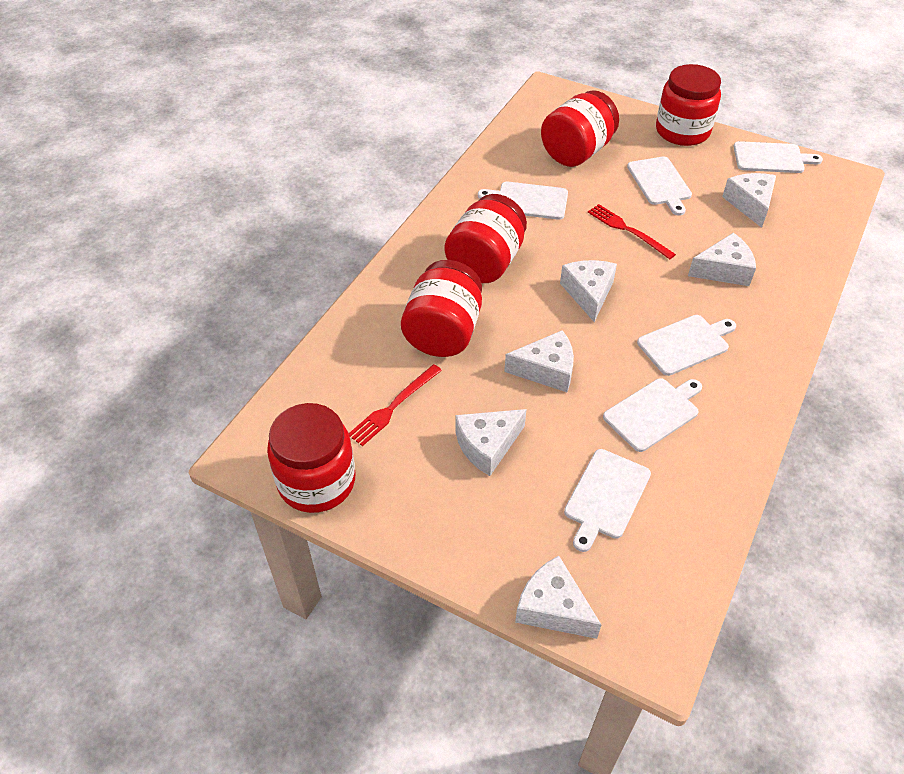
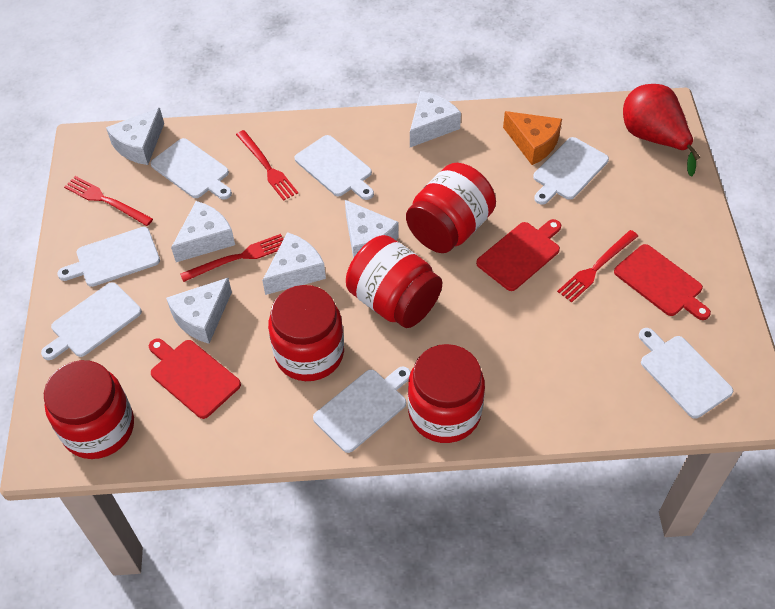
orange cheese: 0 -> 1
red cutting board: 0 -> 3
red fork: 2 -> 4
red pear: 0 -> 1
white cutting board: 6 -> 7

